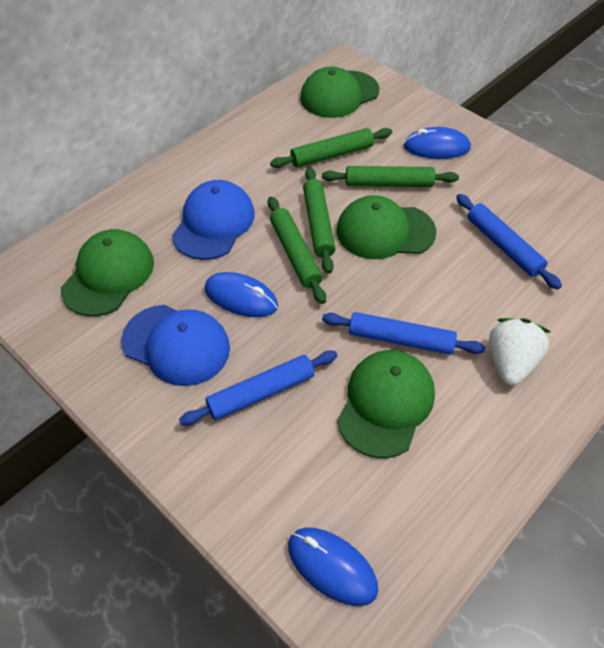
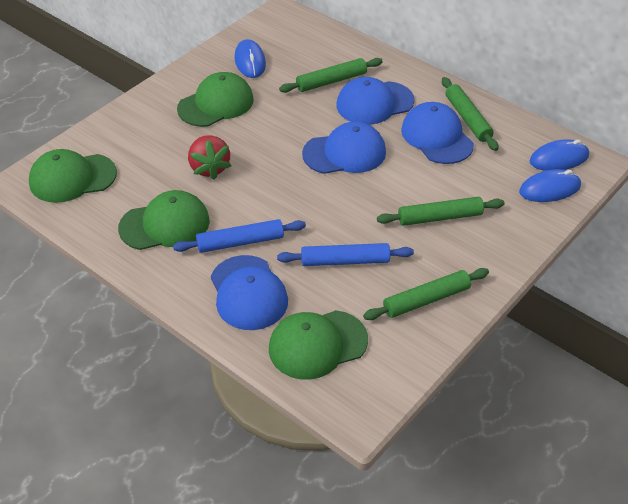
blue cap: 2 -> 4
blue rolling pin: 3 -> 2
red strawberry: 0 -> 1
white strawberry: 1 -> 0

